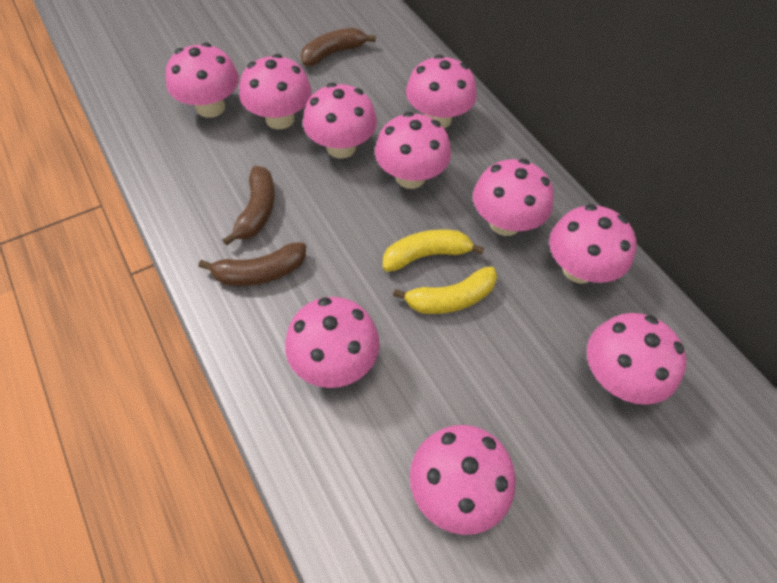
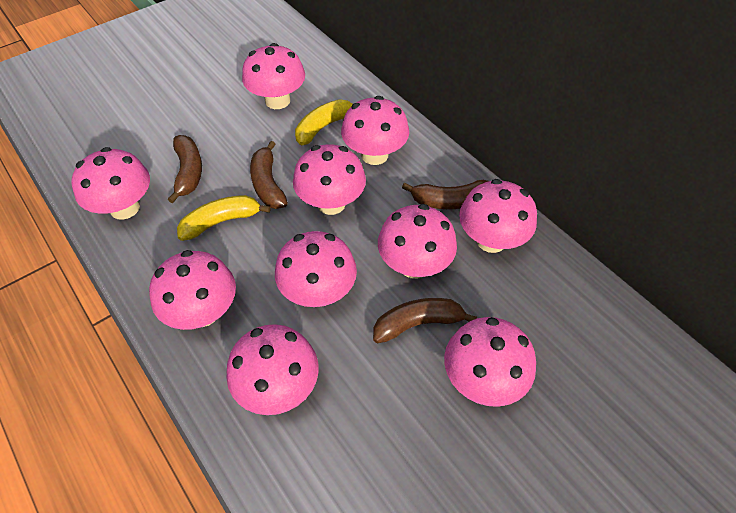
brown banana: 3 -> 4

